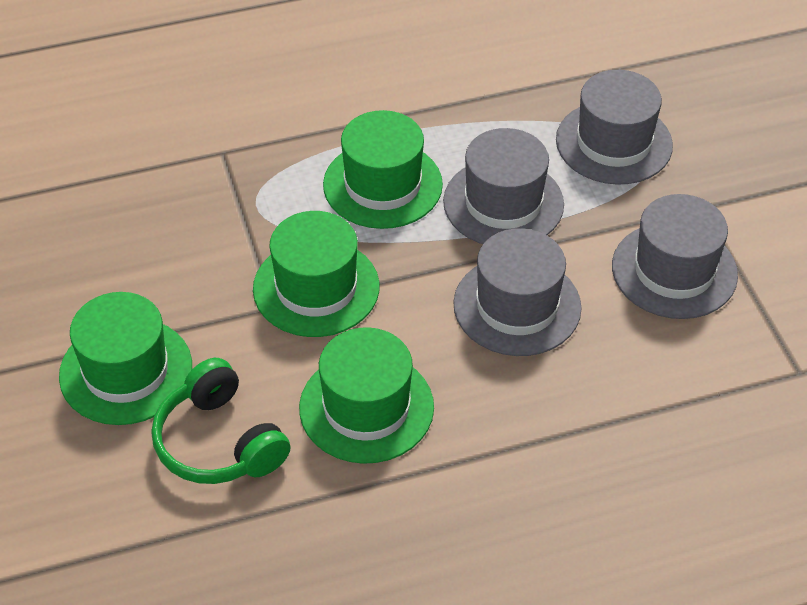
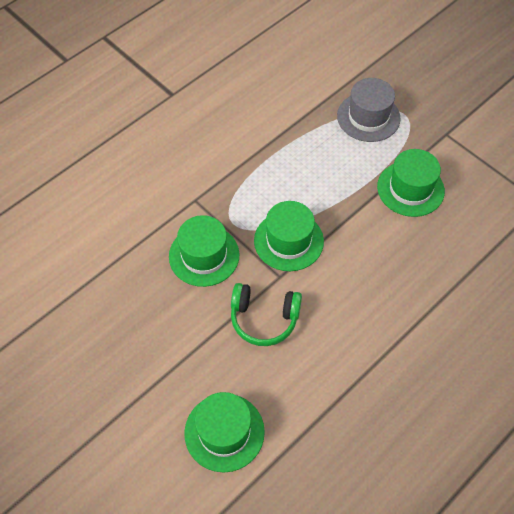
grey hat: 4 -> 1

